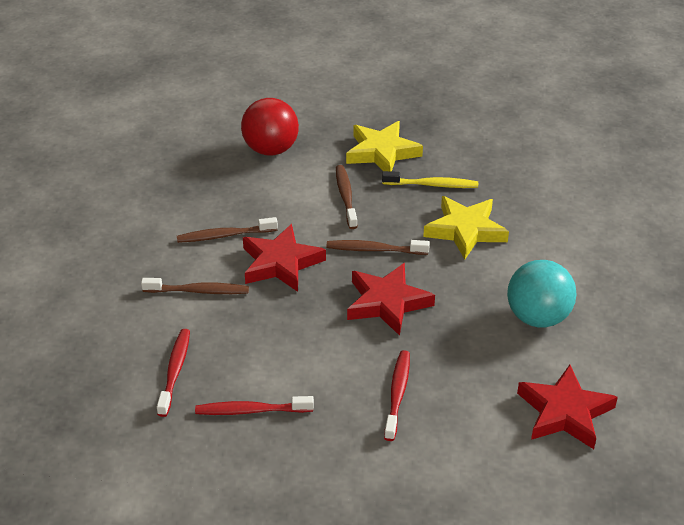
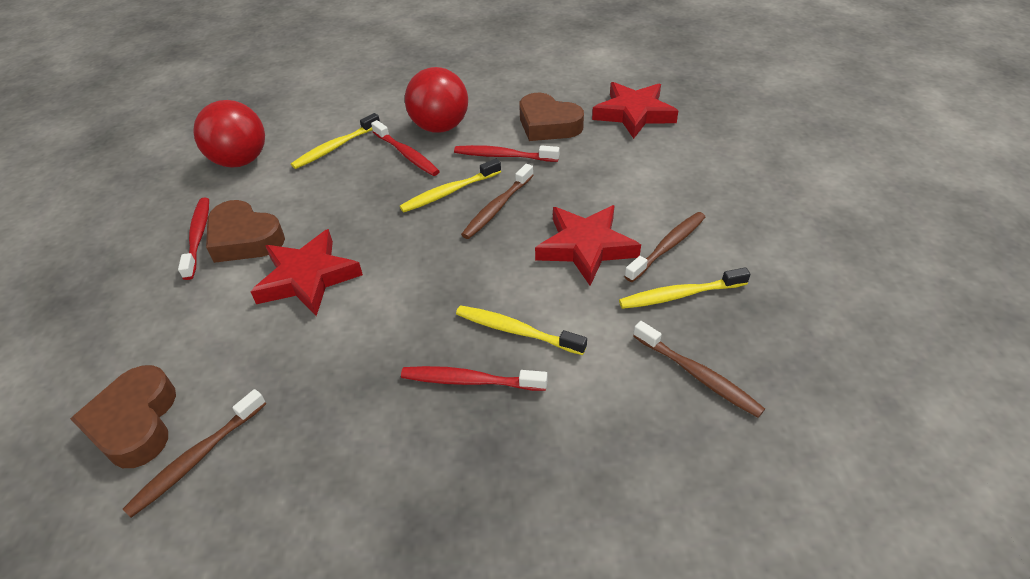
brown heart: 0 -> 3
red ball: 1 -> 2
red toothbrush: 3 -> 4
turquoise ball: 1 -> 0
yellow star: 2 -> 0
yellow toothbrush: 1 -> 4

